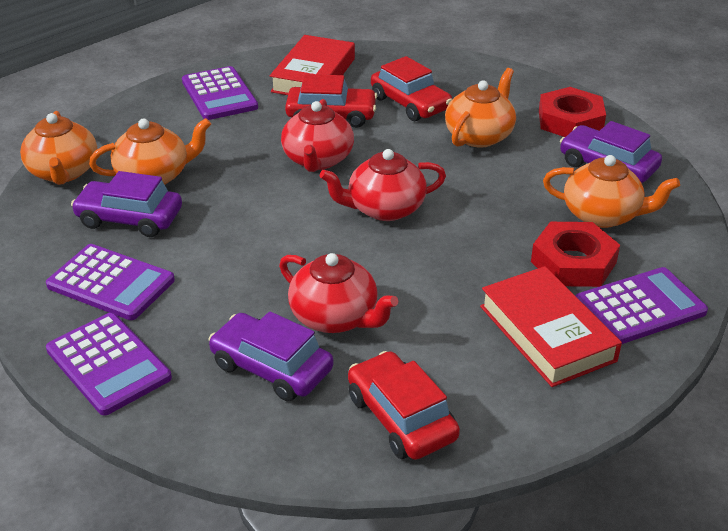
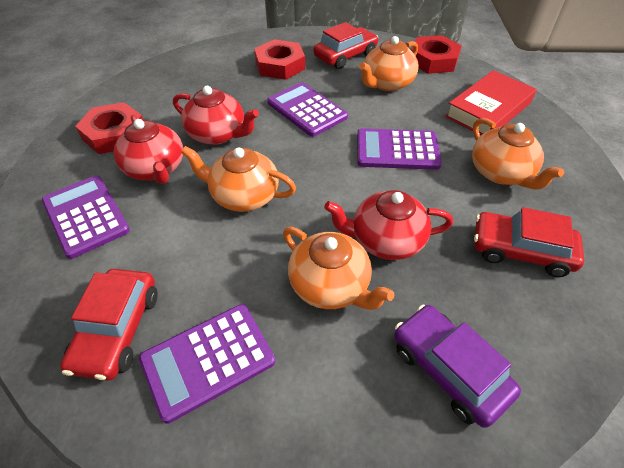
purple car: 3 -> 1
red book: 2 -> 1
red nut: 2 -> 3

